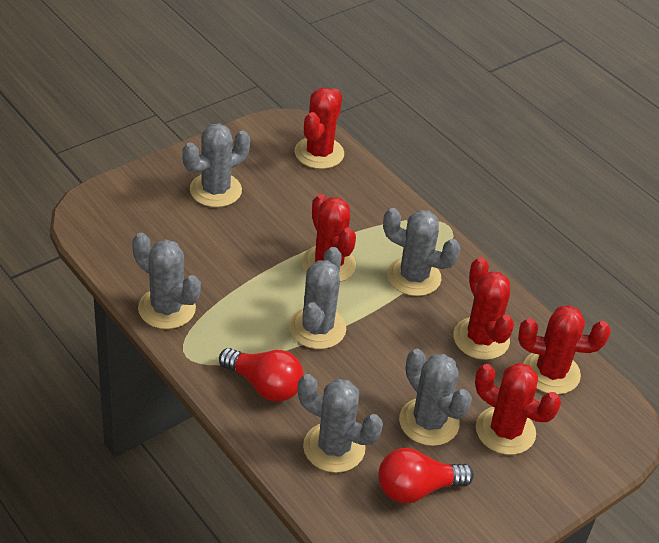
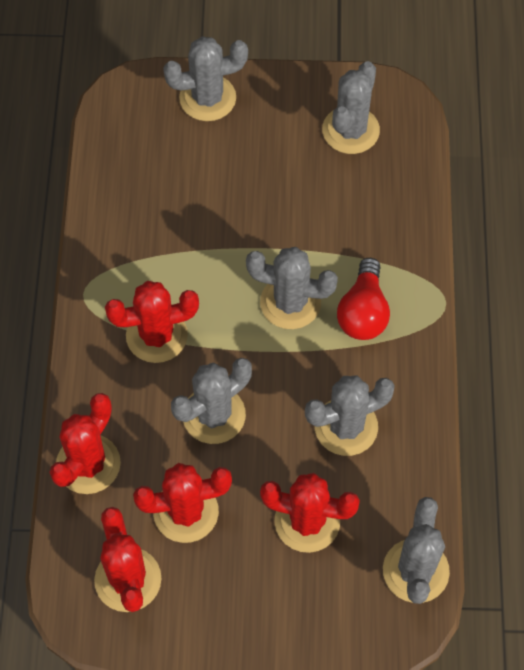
red light bulb: 2 -> 1

